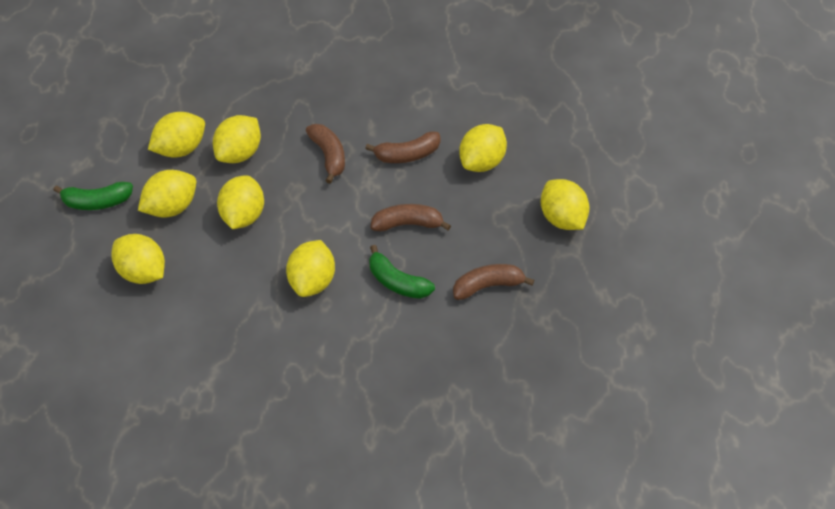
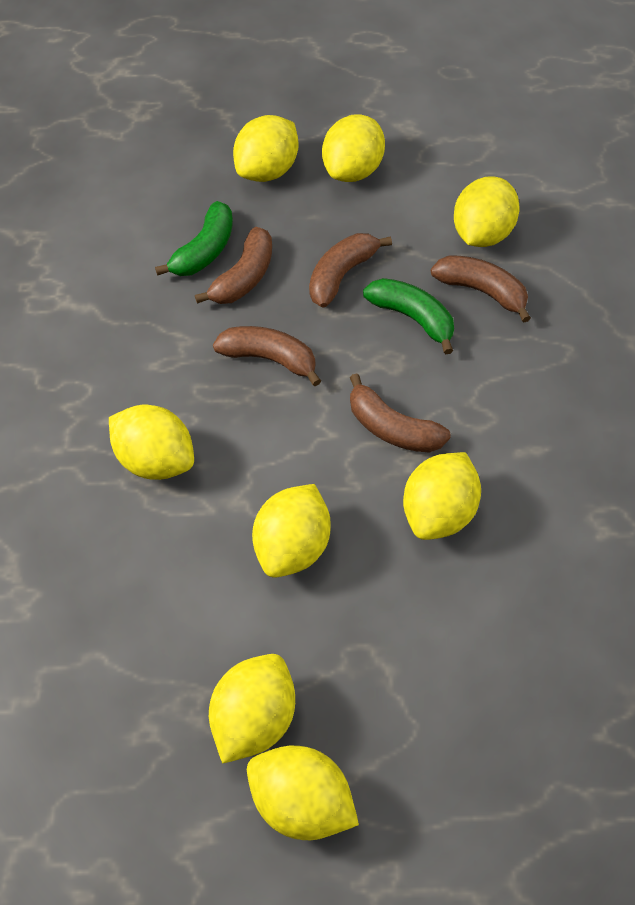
brown banana: 4 -> 5

